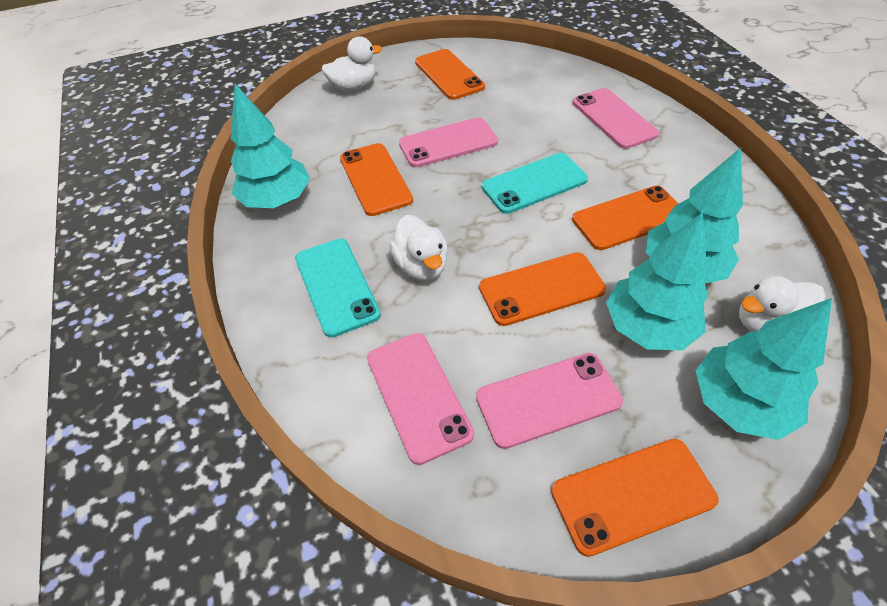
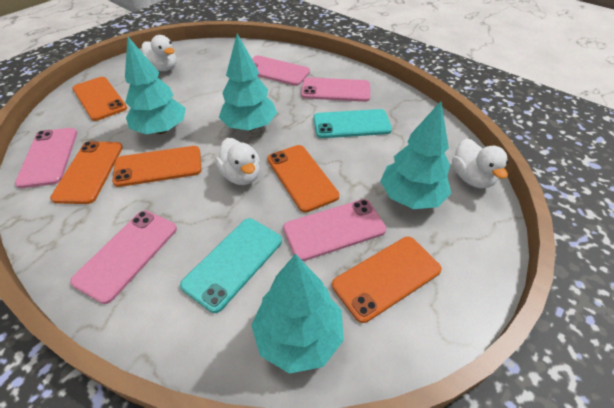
pink phone: 4 -> 5

